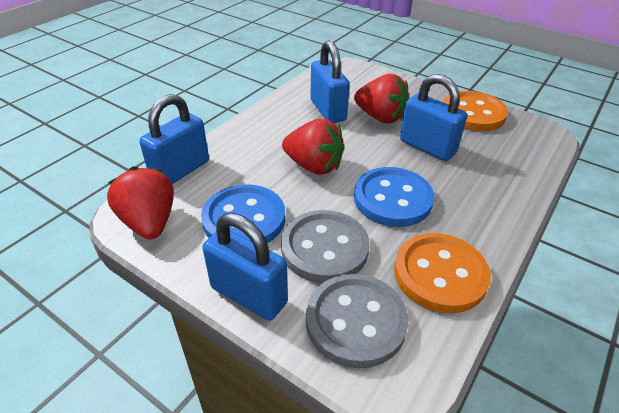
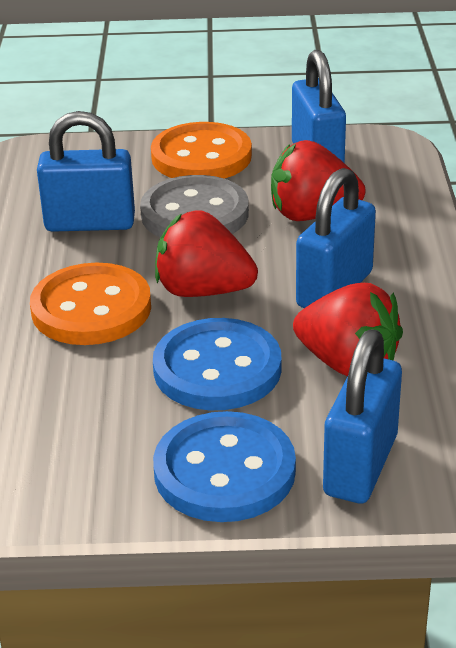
grey button: 2 -> 1

